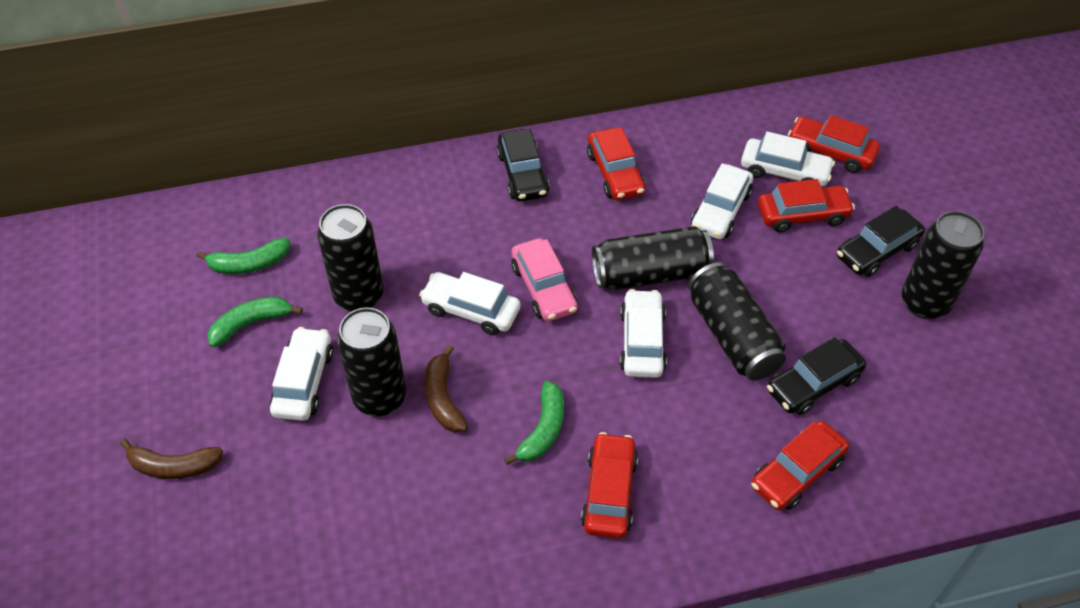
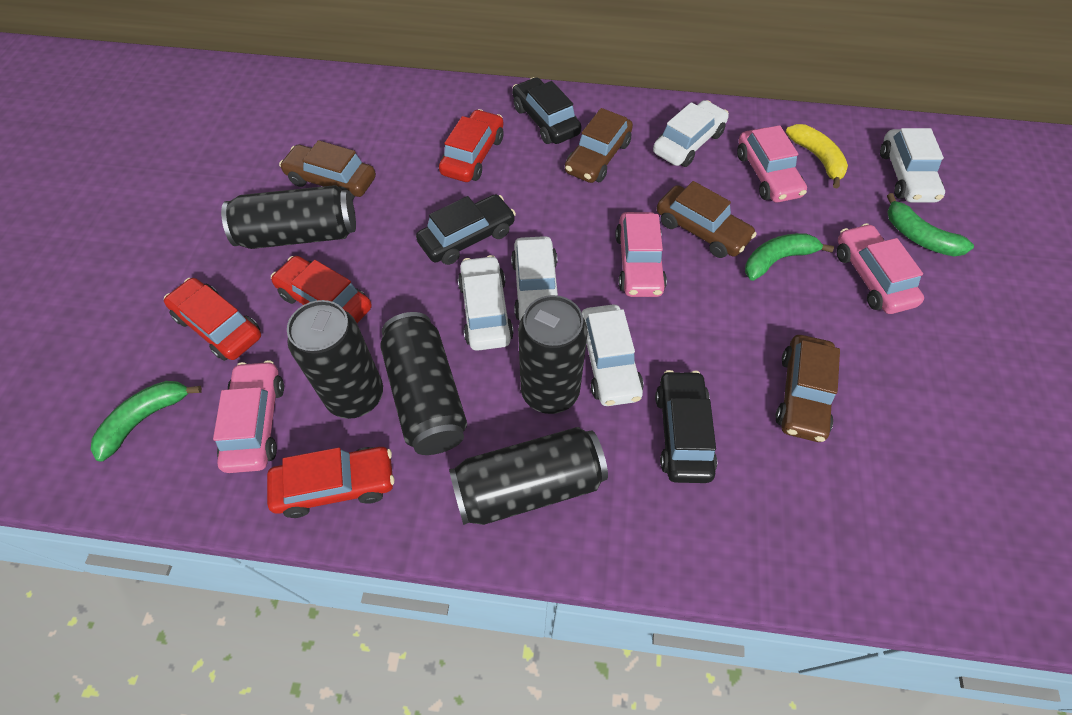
brown banana: 2 -> 0
brown car: 0 -> 4
pink car: 1 -> 4
red car: 5 -> 4
yellow banana: 0 -> 1

